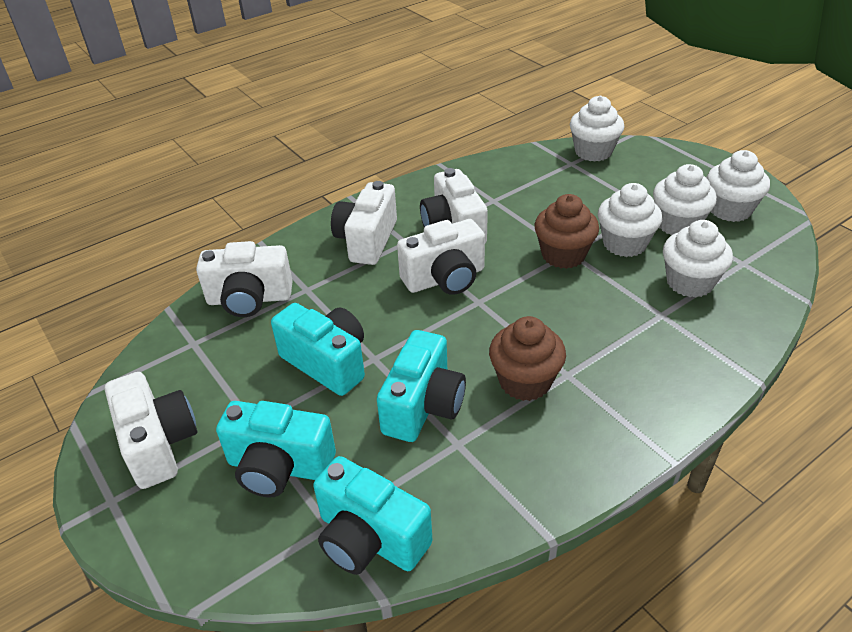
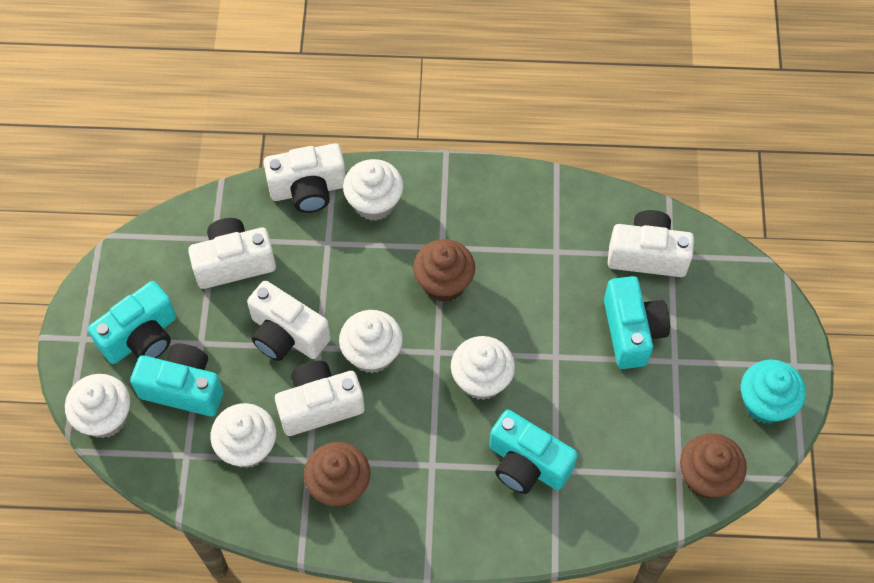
brown cupcake: 2 -> 3
turquoise cupcake: 0 -> 1

